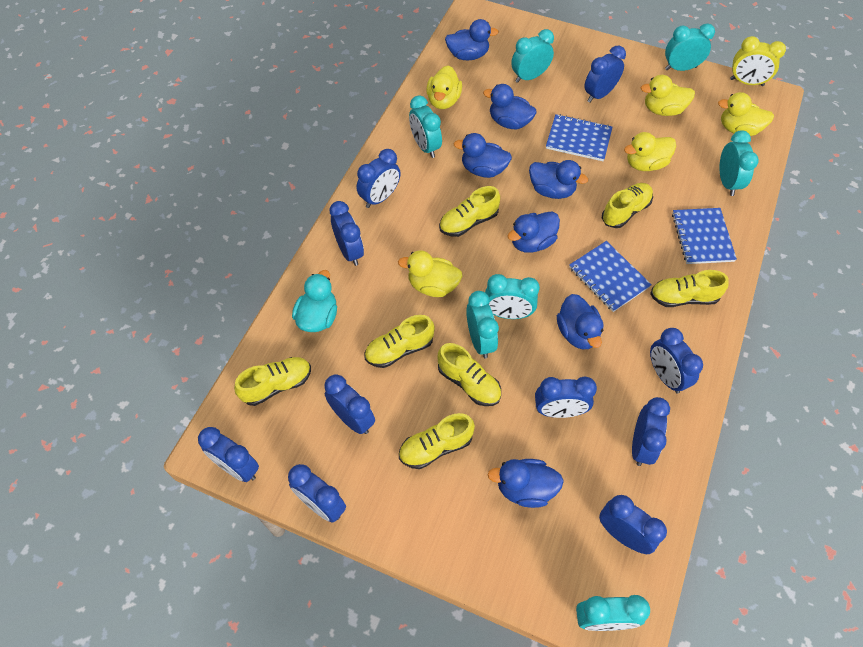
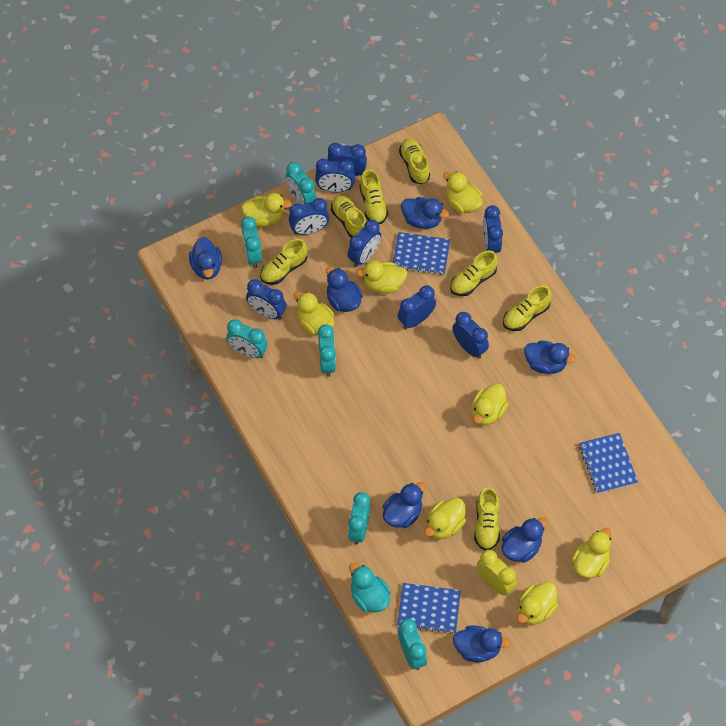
blue clock: 10 -> 8
turquoise clock: 7 -> 6
yellow duck: 5 -> 8

